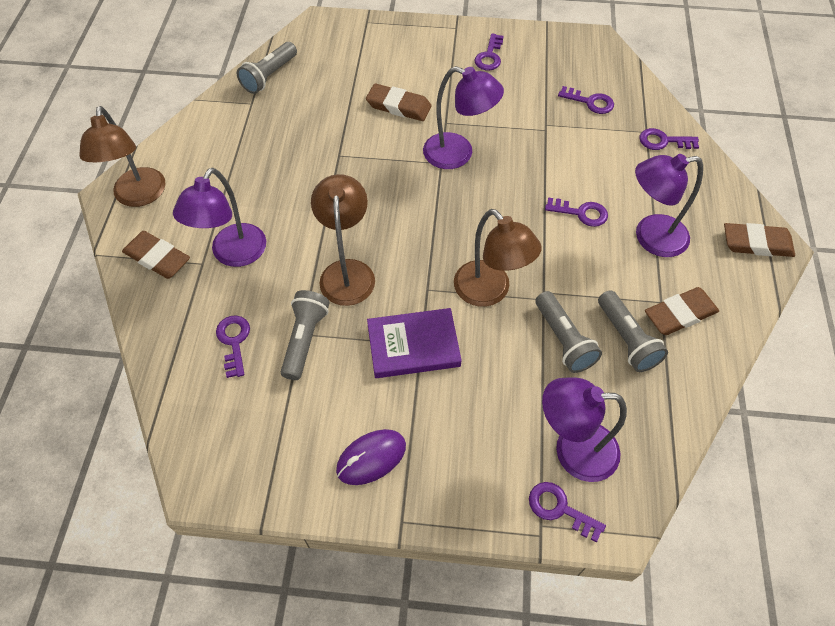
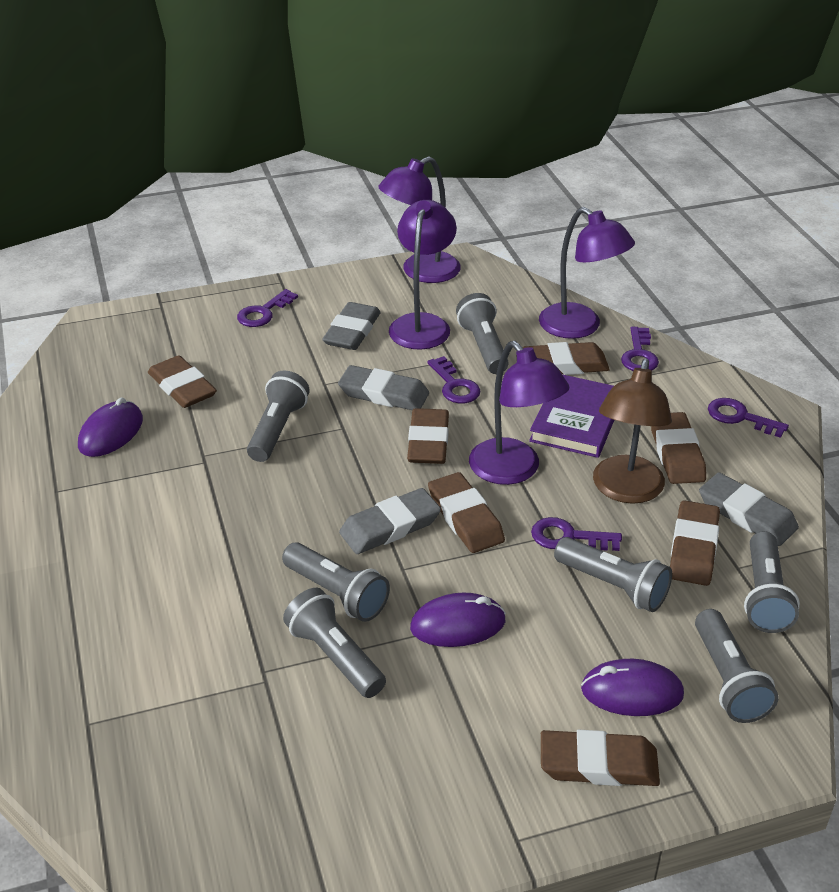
brown eraser: 4 -> 7
brown lamp: 3 -> 1
grey eraser: 0 -> 4
grey flashlight: 4 -> 7
purple key: 6 -> 5
purple mouse: 1 -> 3

